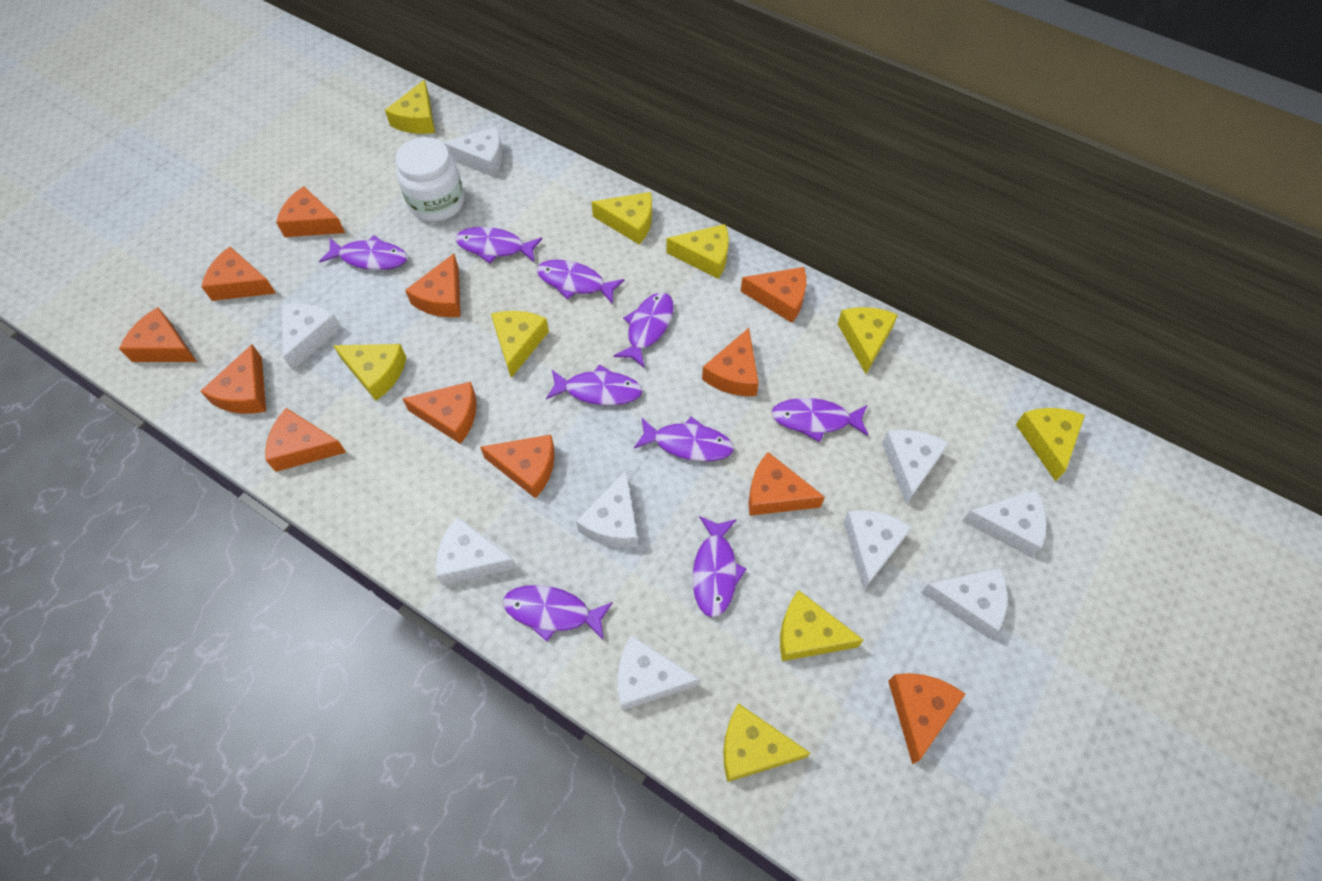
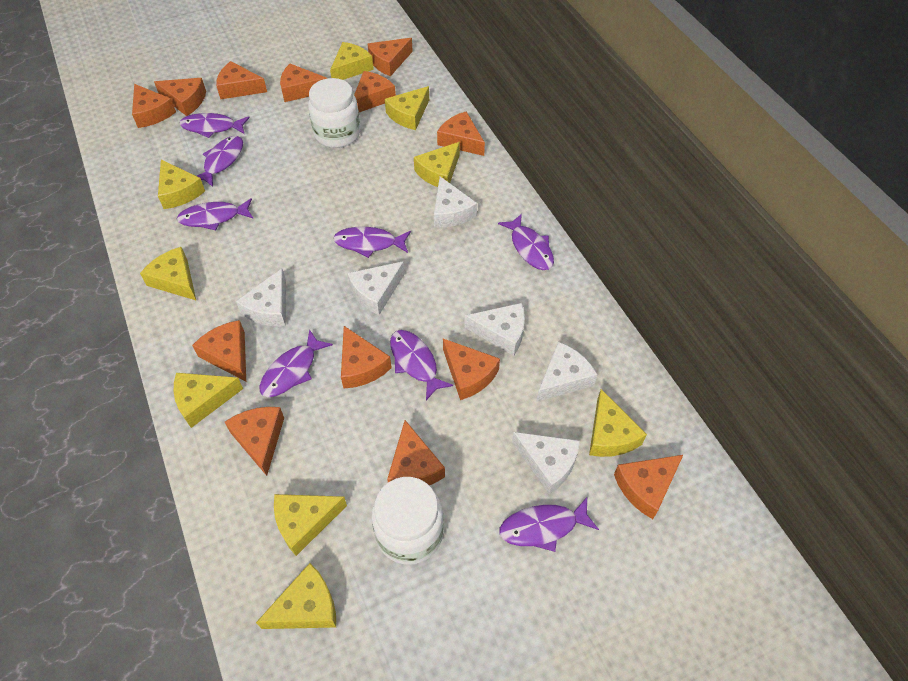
orange cheese: 12 -> 13
purple fish: 9 -> 8
white cheese: 9 -> 6
white jar: 1 -> 2

